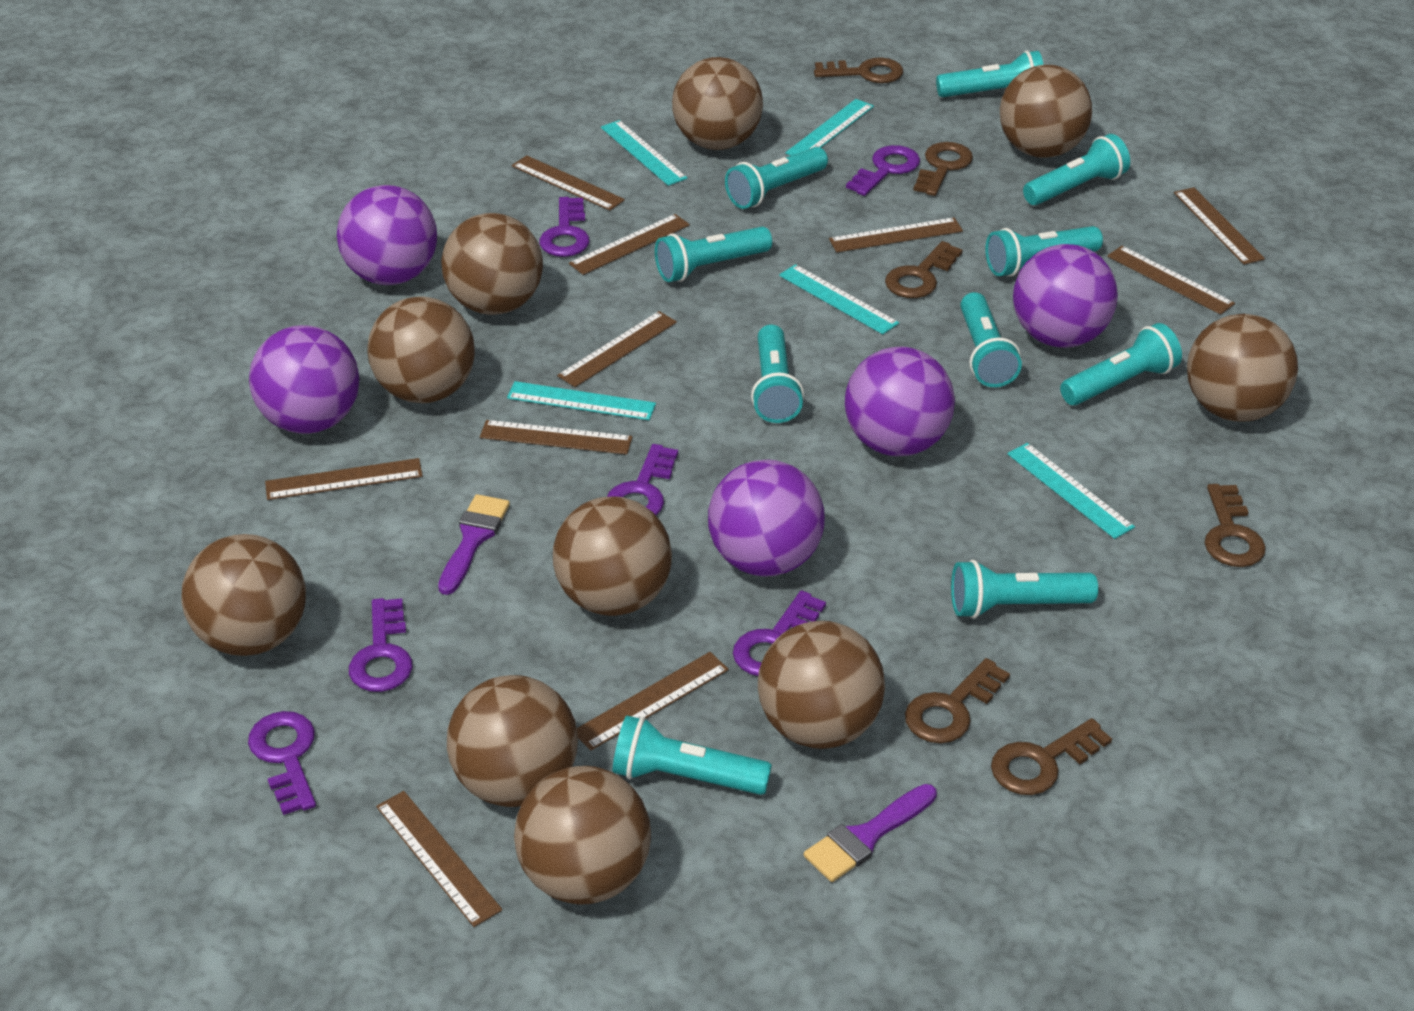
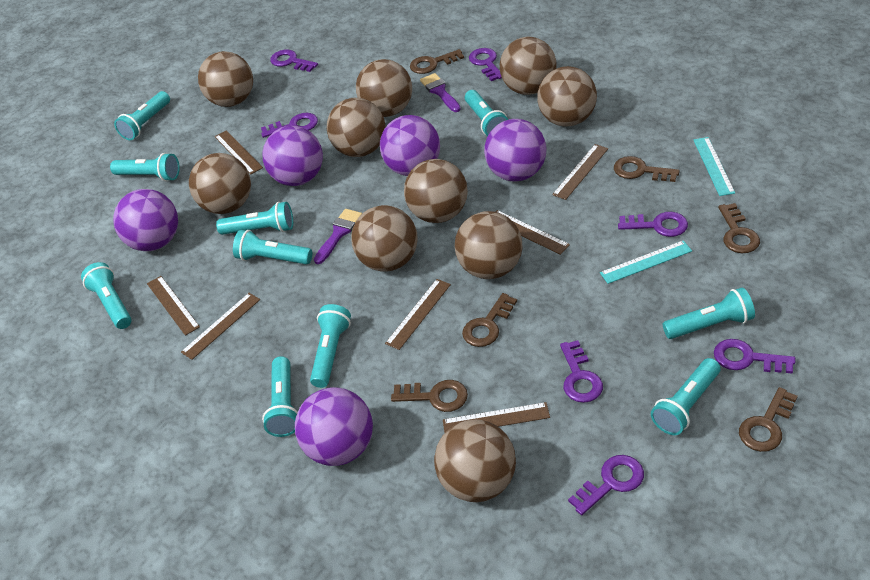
brown ruler: 10 -> 7
purple key: 6 -> 7
turquoise ruler: 5 -> 2

